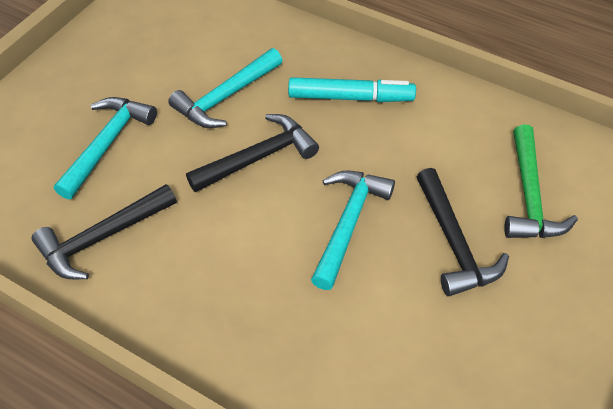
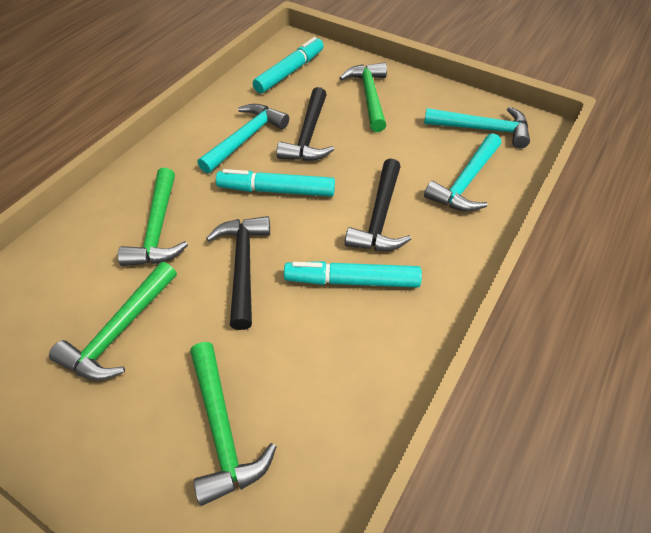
green hammer: 1 -> 4
turquoise marker: 1 -> 3

